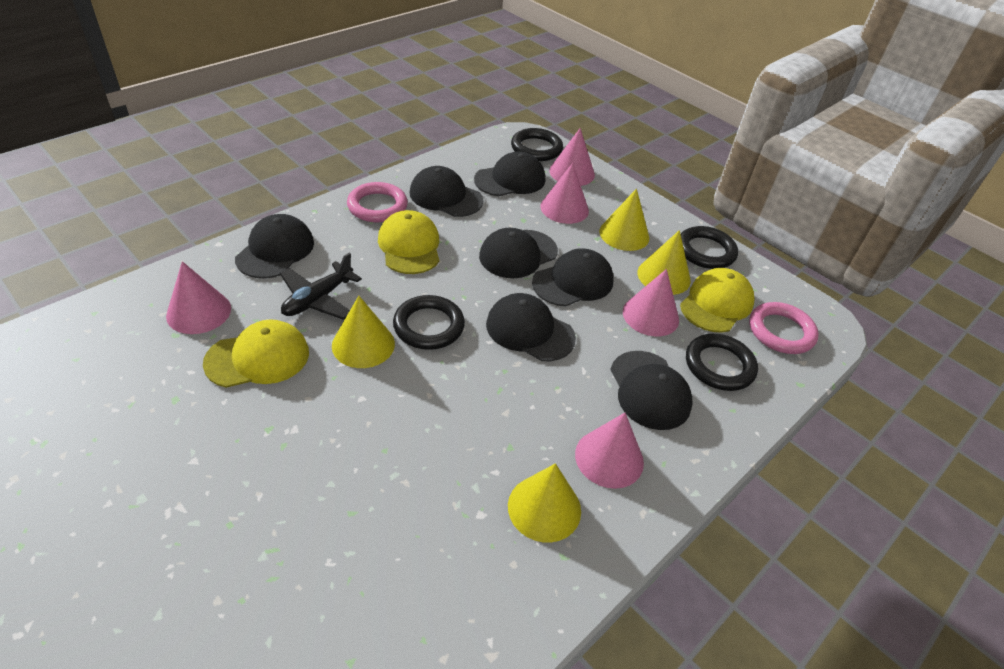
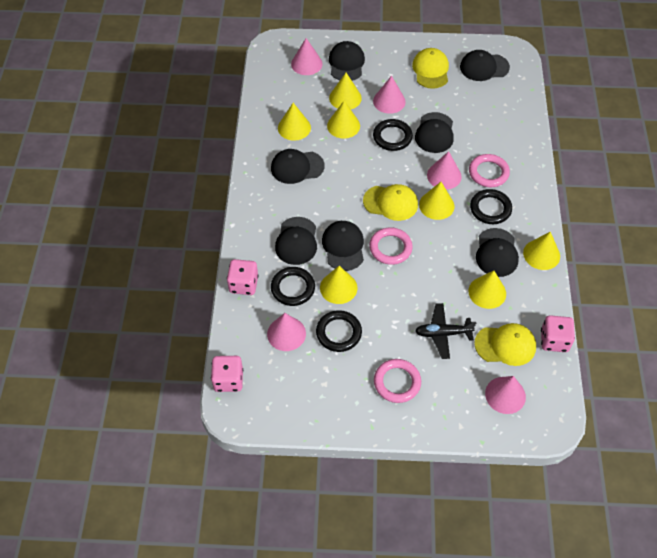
pink dice: 0 -> 3
pink ring: 2 -> 3
yellow cone: 4 -> 7

